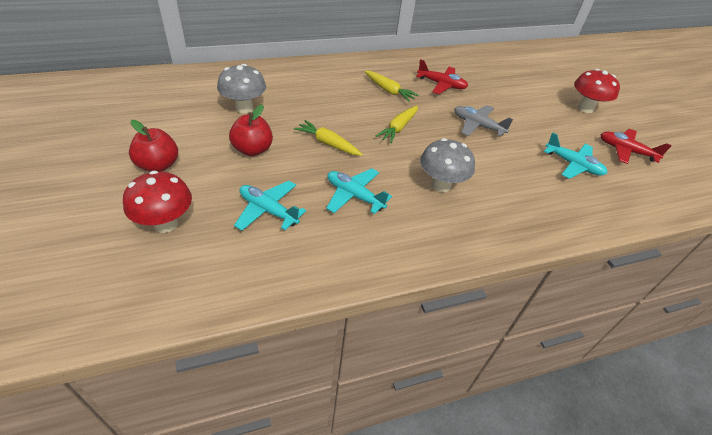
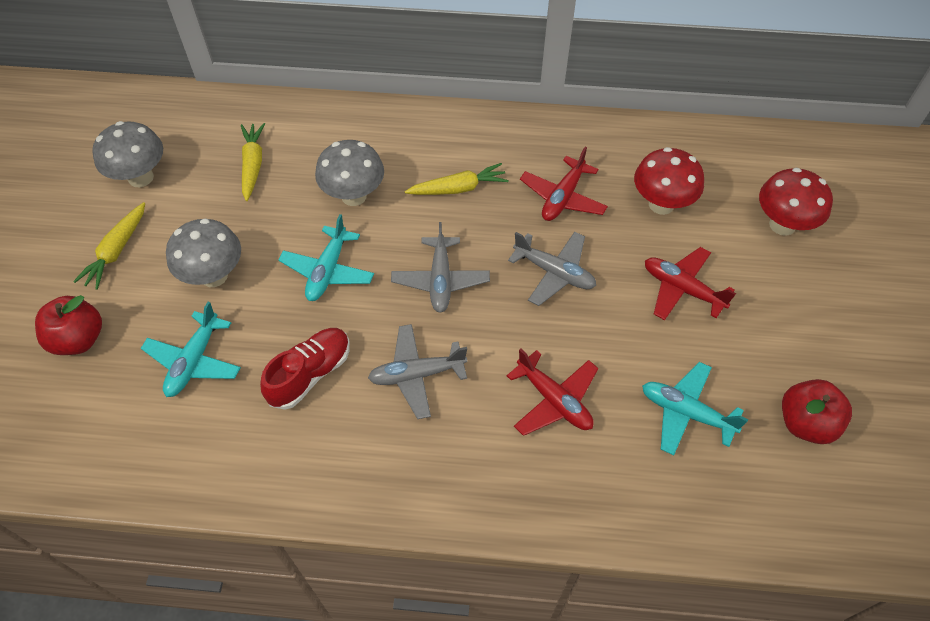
grey mushroom: 2 -> 3
grey plane: 1 -> 3
red plane: 2 -> 3
red shoe: 0 -> 1

